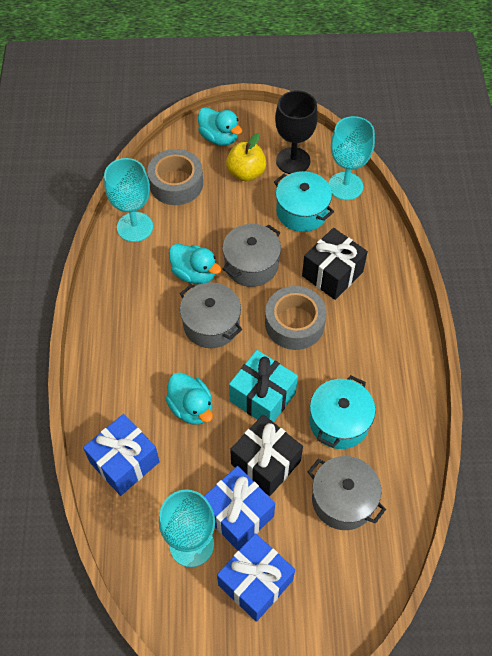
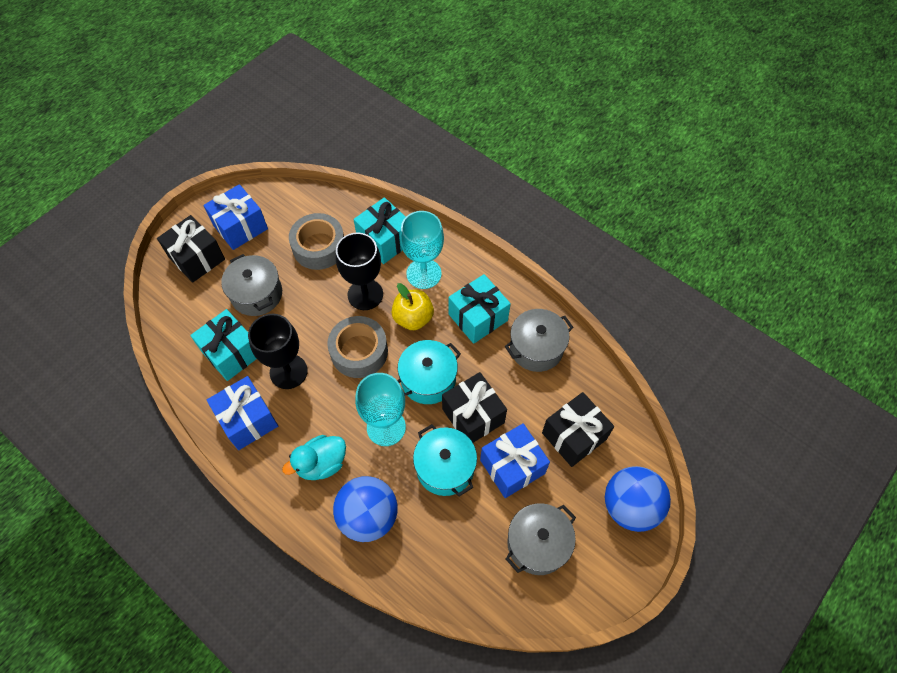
black gift: 2 -> 3
black goblet: 1 -> 2
blue ball: 0 -> 2
turquoise duck: 3 -> 1
turquoise gift: 1 -> 3
turquoise goblet: 3 -> 2

